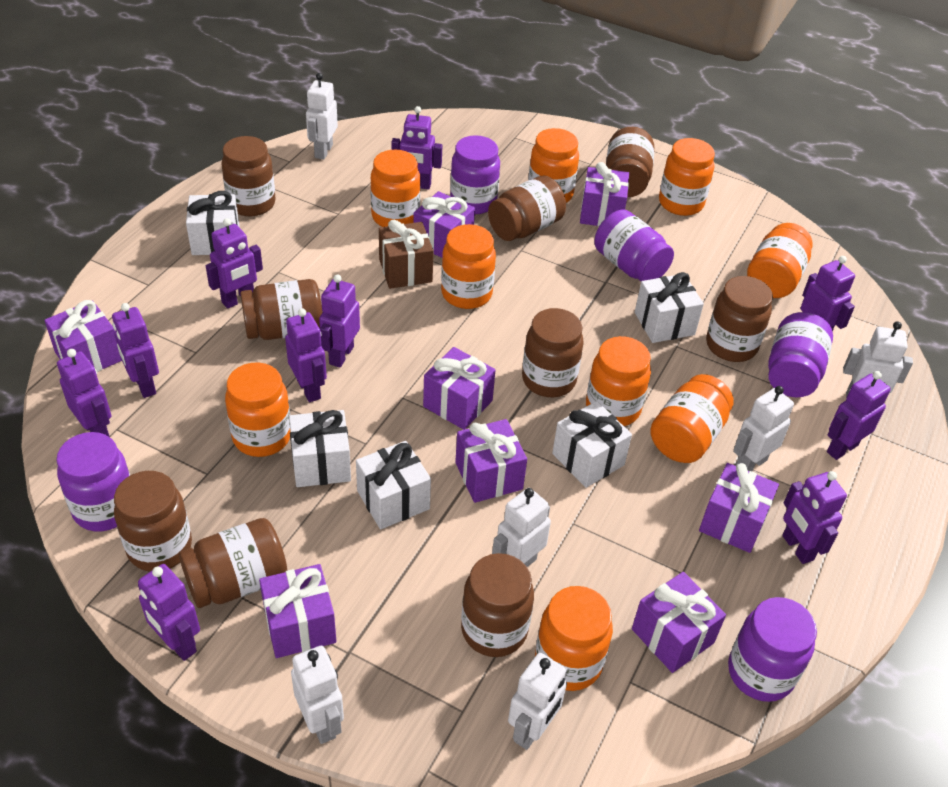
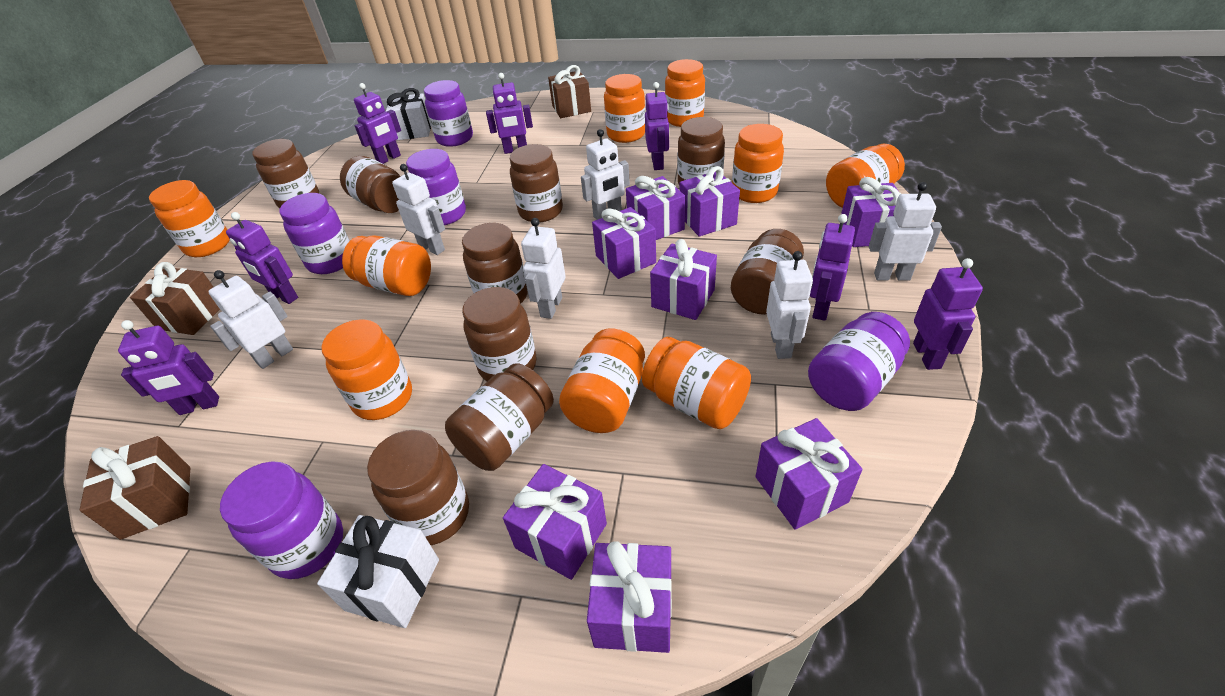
brown gift: 1 -> 3
purple robot: 10 -> 7
white gift: 5 -> 2

